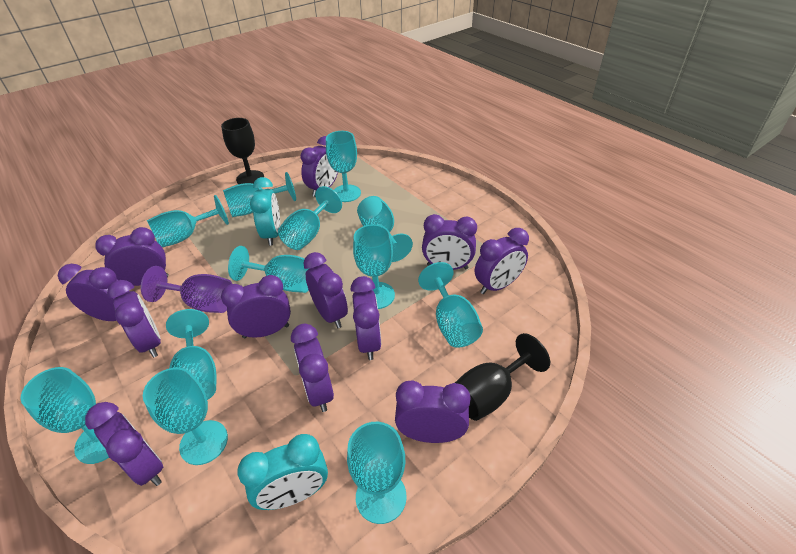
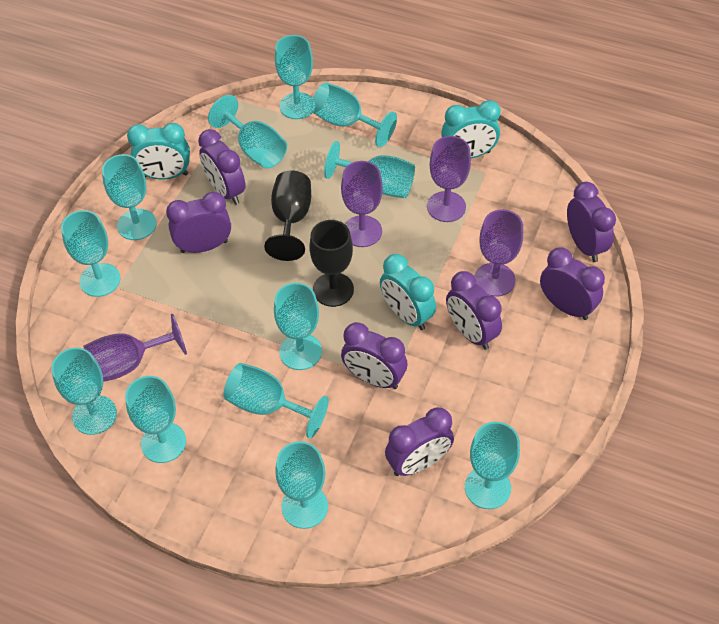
purple clock: 12 -> 7
purple goblet: 1 -> 4
turquoise clock: 2 -> 3

